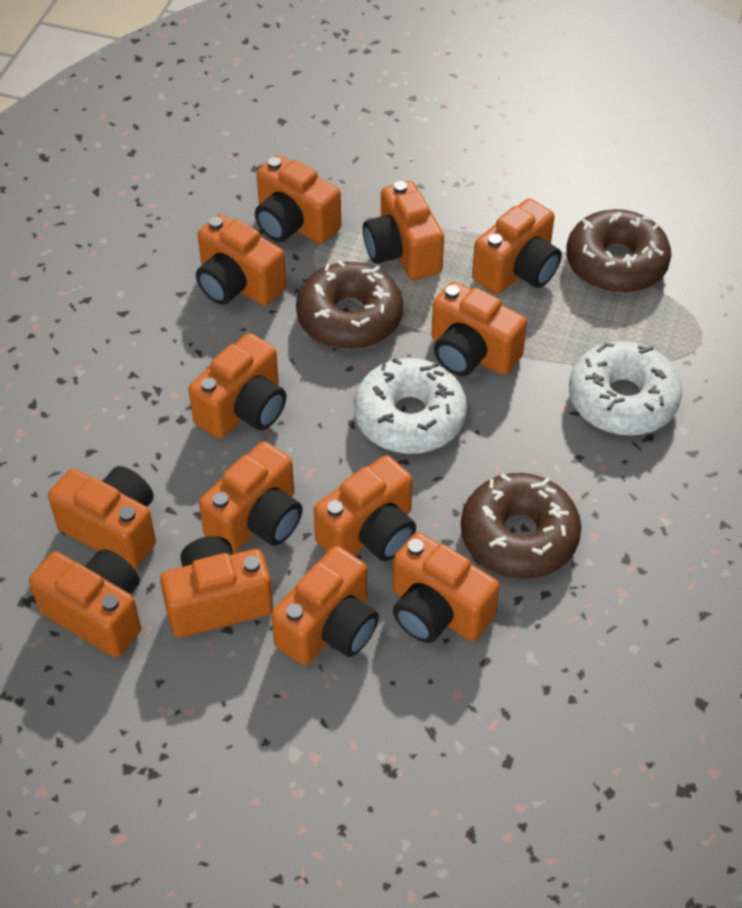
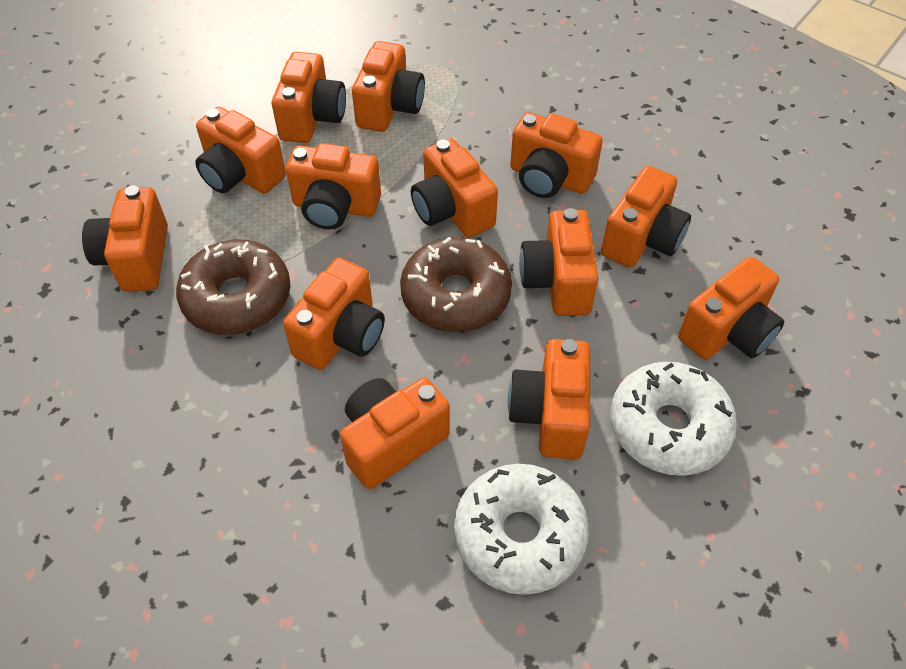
brown donut: 3 -> 2

